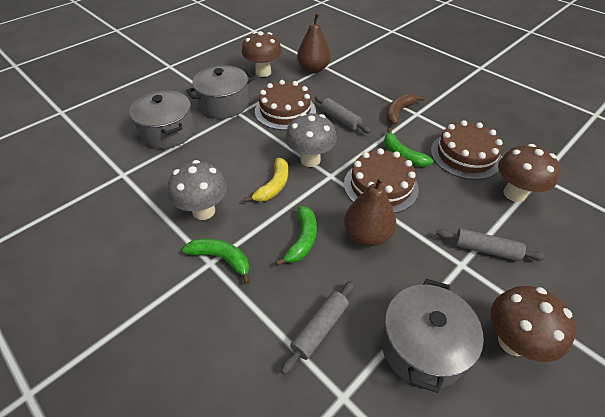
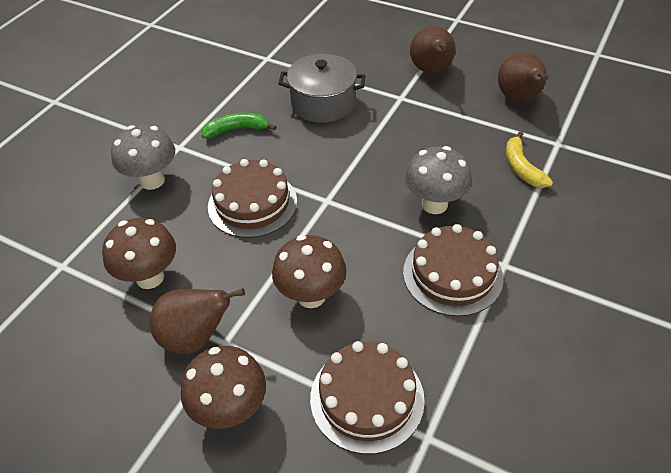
brown banana: 1 -> 0
brown pear: 2 -> 3
green banana: 3 -> 1
grey pot: 3 -> 1
grey rolling pin: 3 -> 0

